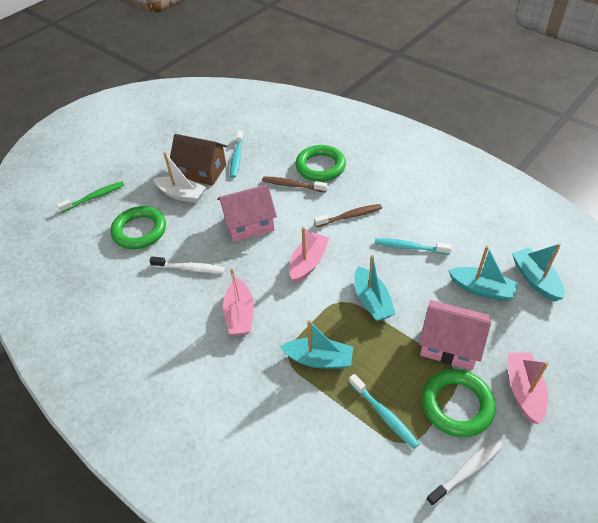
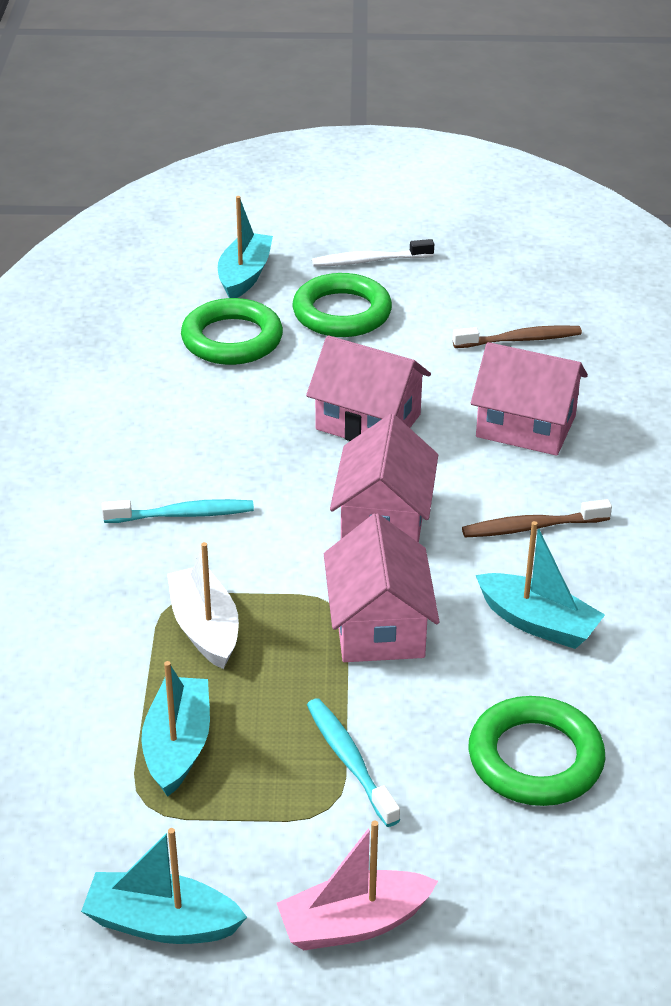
brown house: 1 -> 0
green toothbrush: 1 -> 0
pink boat: 3 -> 1
pink house: 2 -> 4
turquoise toothbrush: 3 -> 2
white toothbrush: 2 -> 1

